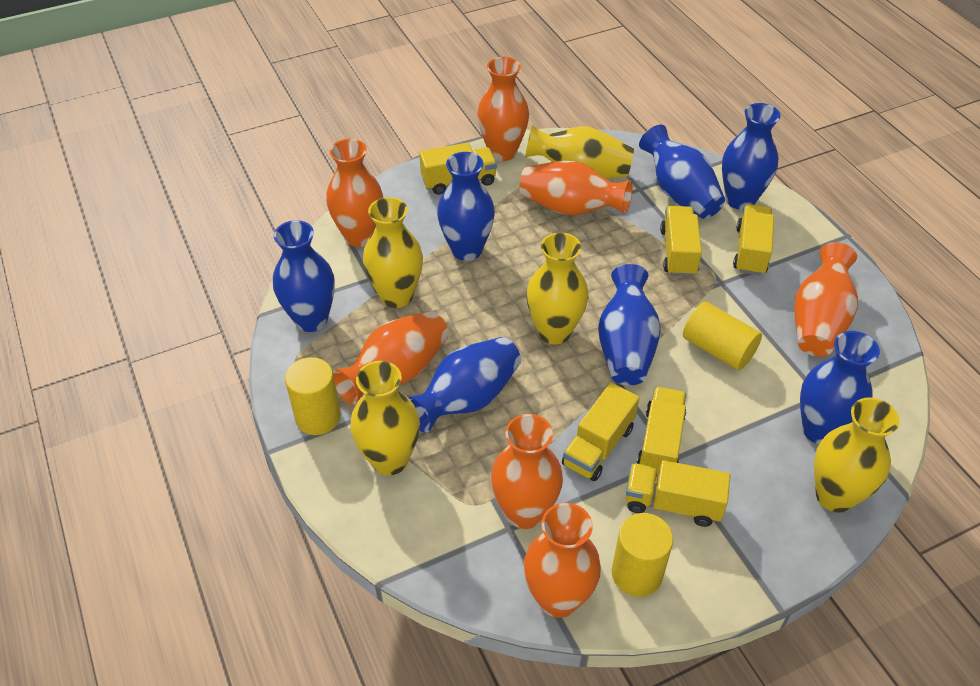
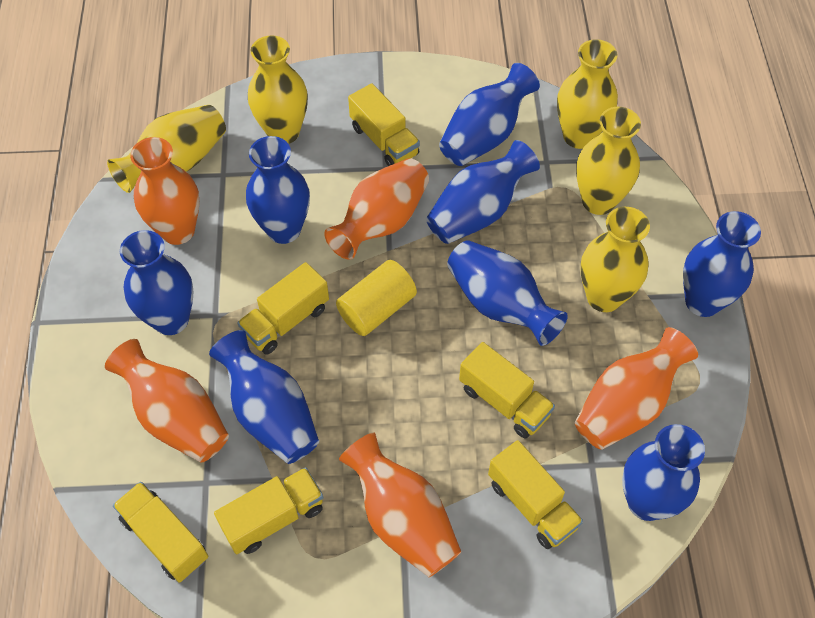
blue vase: 7 -> 8
orange vase: 7 -> 5
yellow cylinder: 3 -> 1

